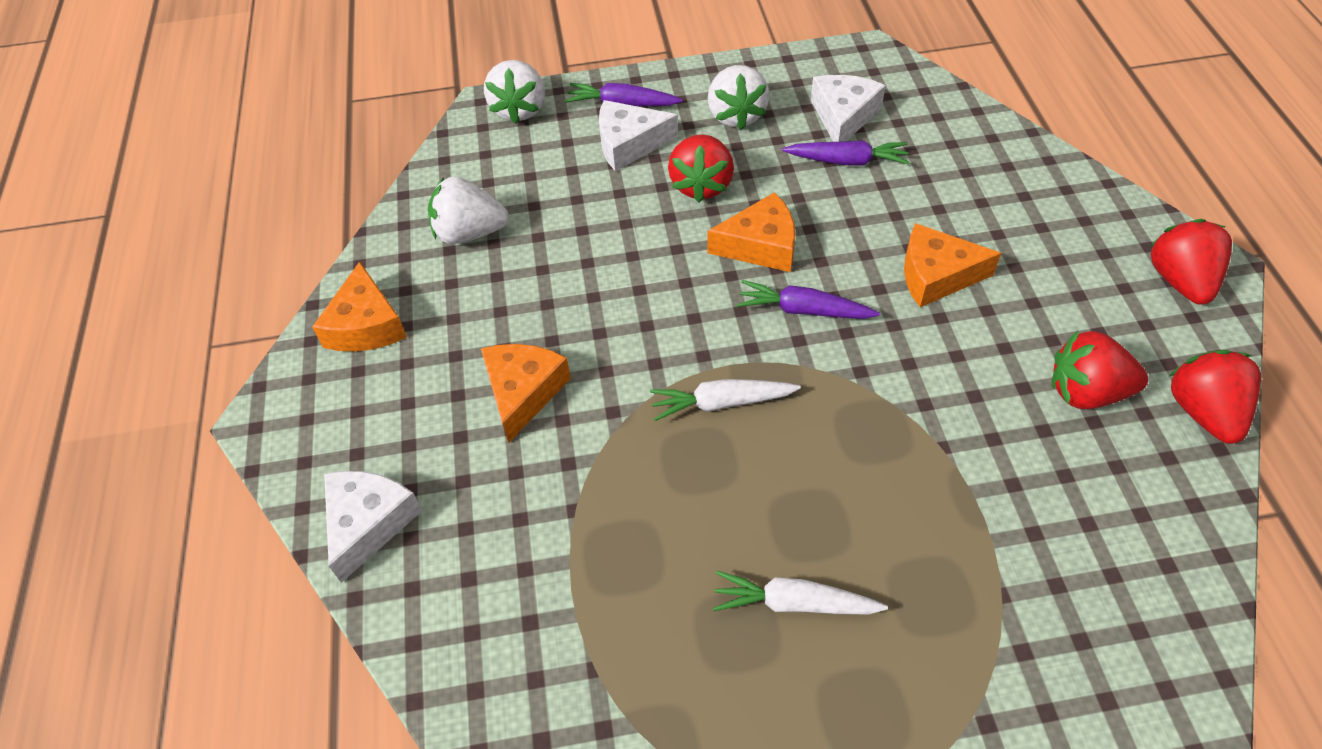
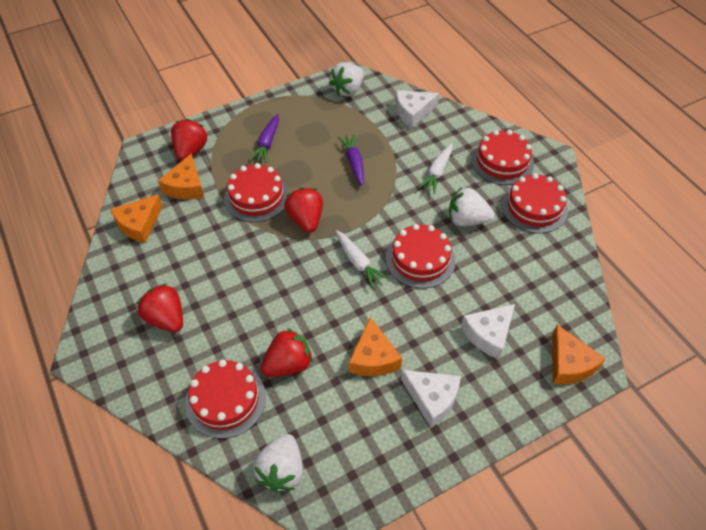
purple carrot: 3 -> 2
red cake: 0 -> 5

